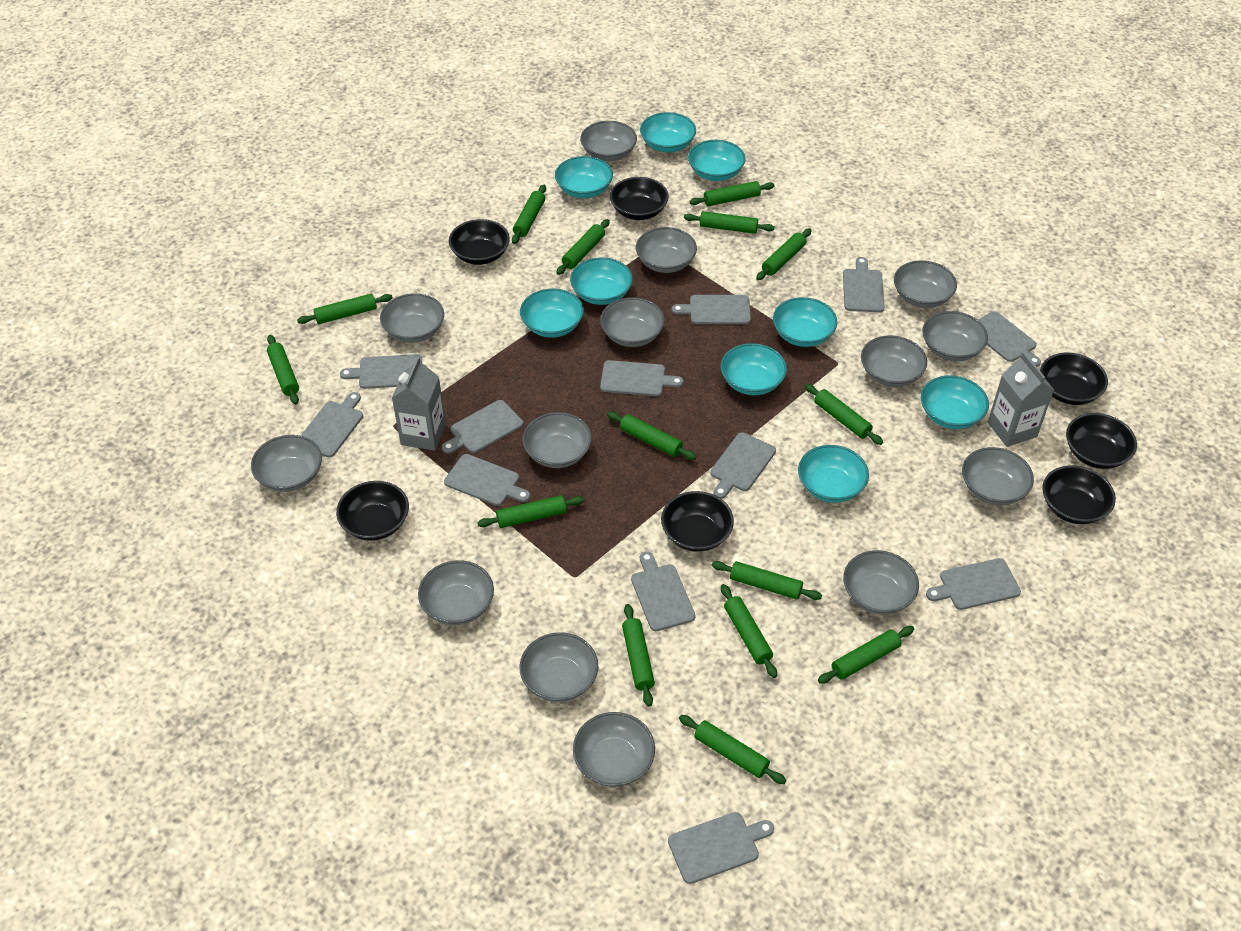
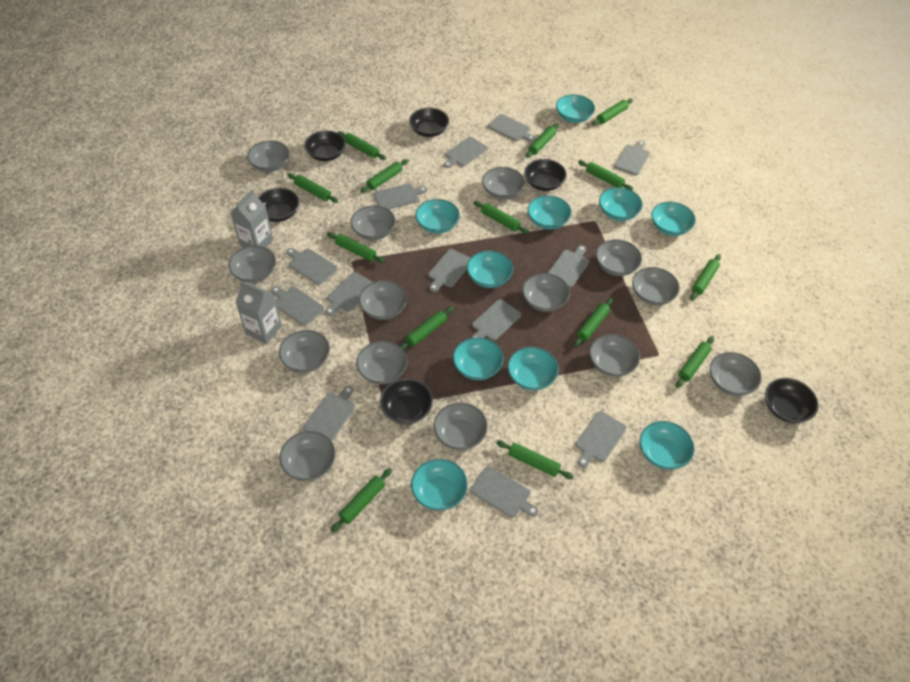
black bowl: 7 -> 6
green rolling pin: 15 -> 14
grey cutting board: 12 -> 13
turquoise bowl: 9 -> 10

